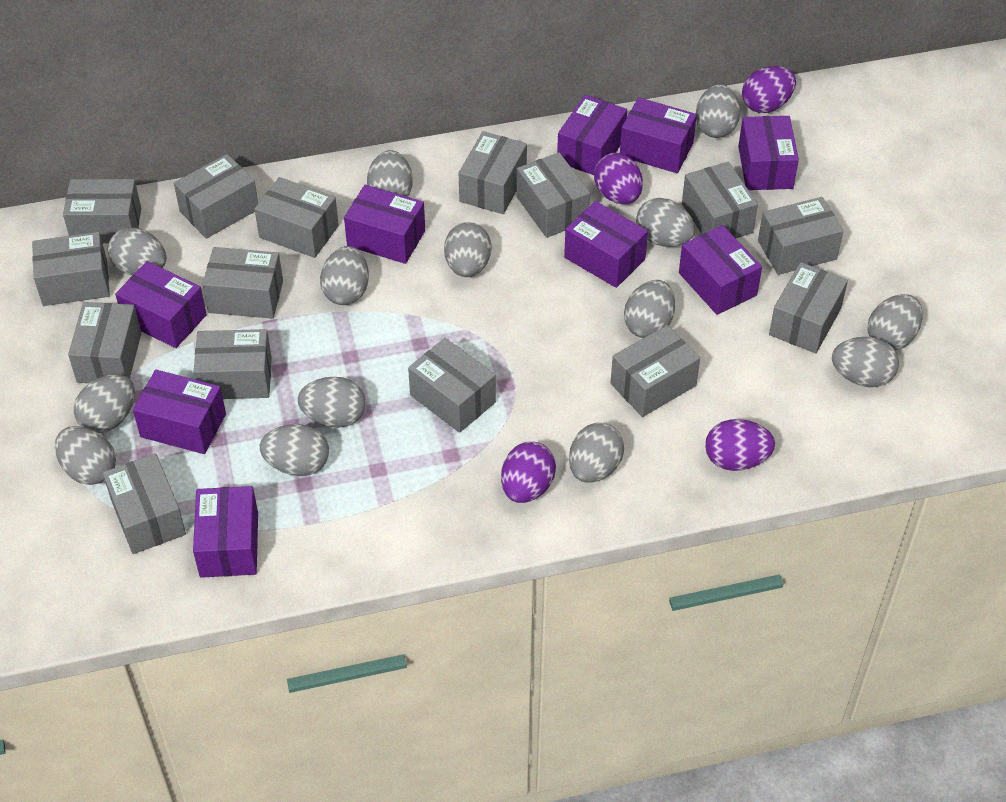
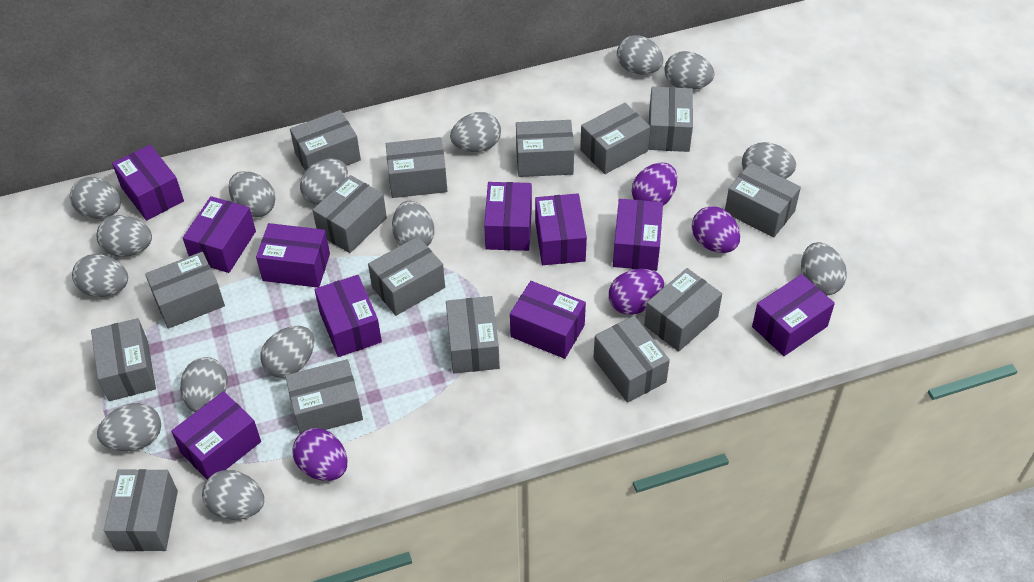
grey egg: 14 -> 15
purple box: 9 -> 10

